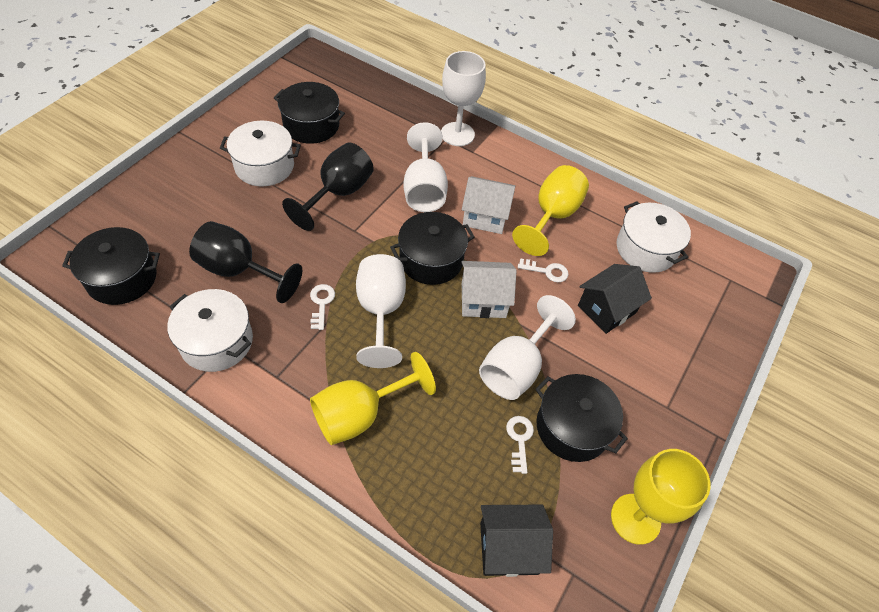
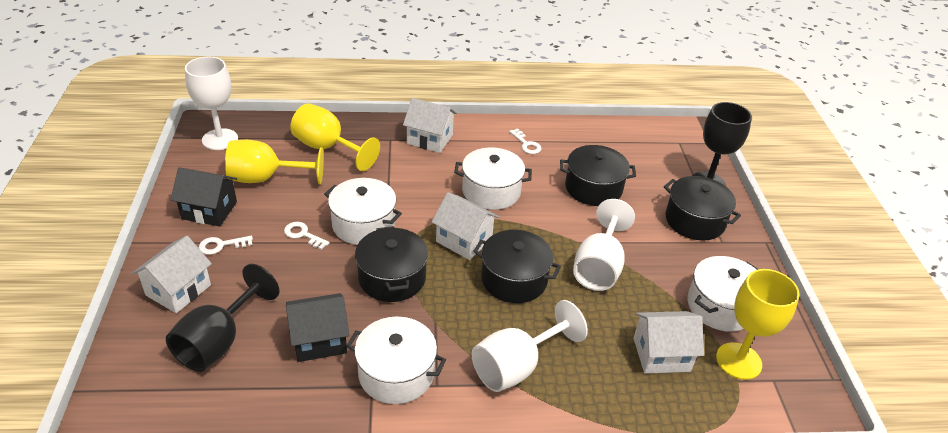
white goblet: 4 -> 3
white house: 2 -> 4
white pot: 3 -> 4

